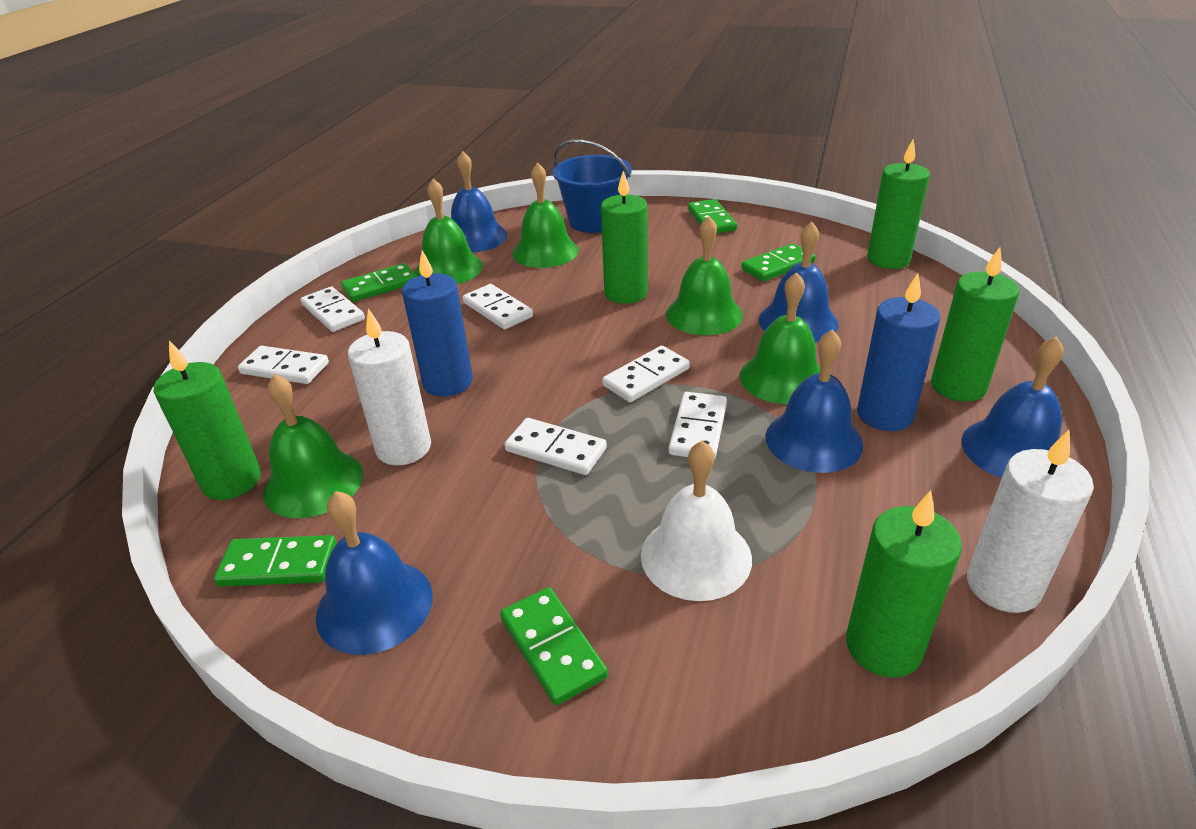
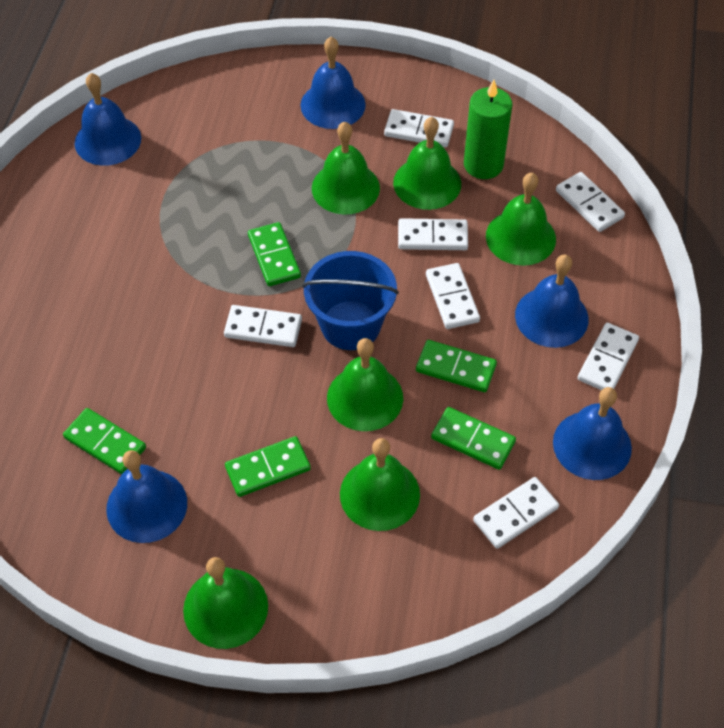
blue candle: 2 -> 0
green bell: 5 -> 6
green candle: 5 -> 1
white bell: 1 -> 0
white candle: 2 -> 0
white domino: 6 -> 7

